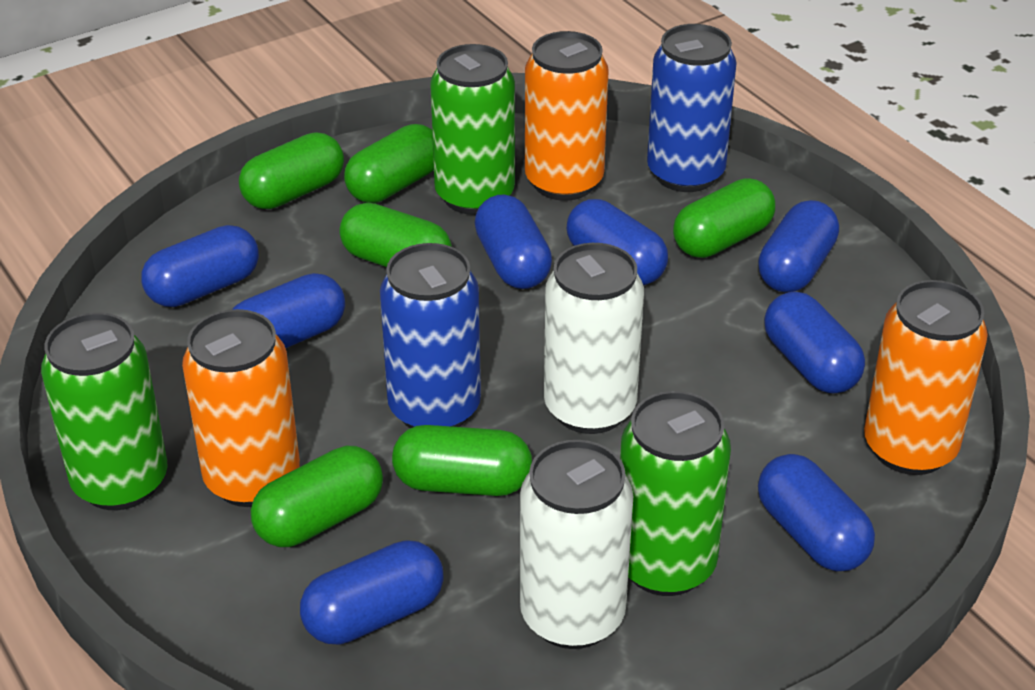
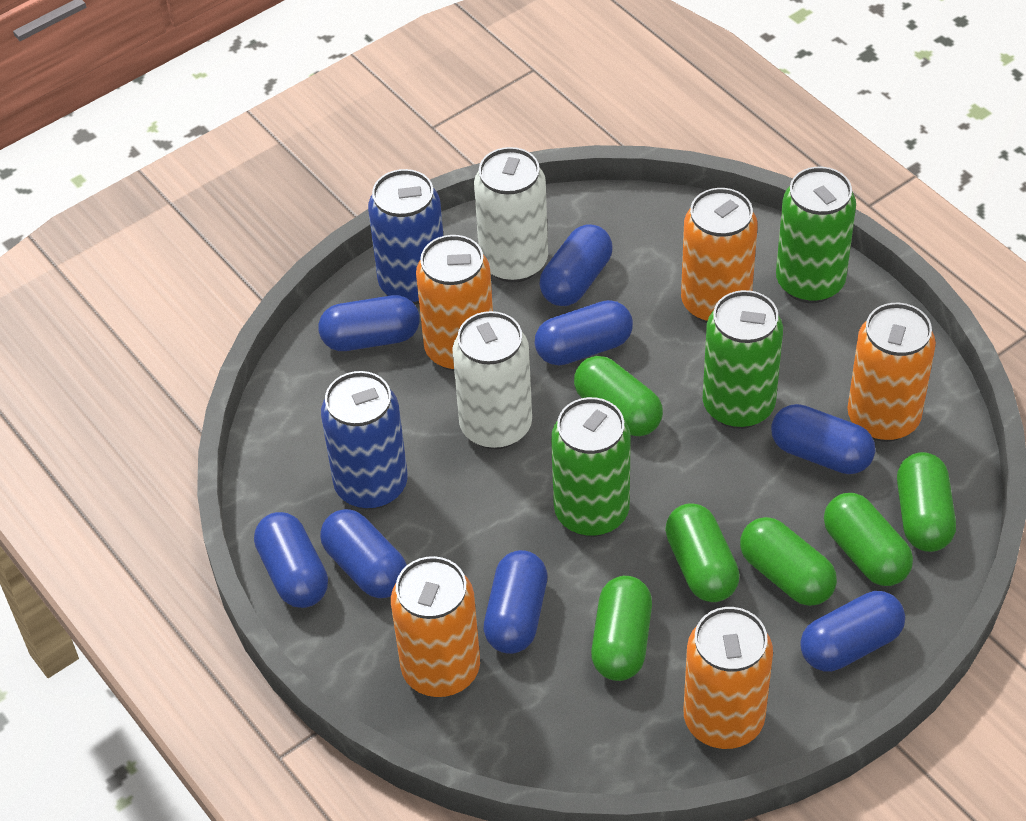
orange can: 3 -> 5

